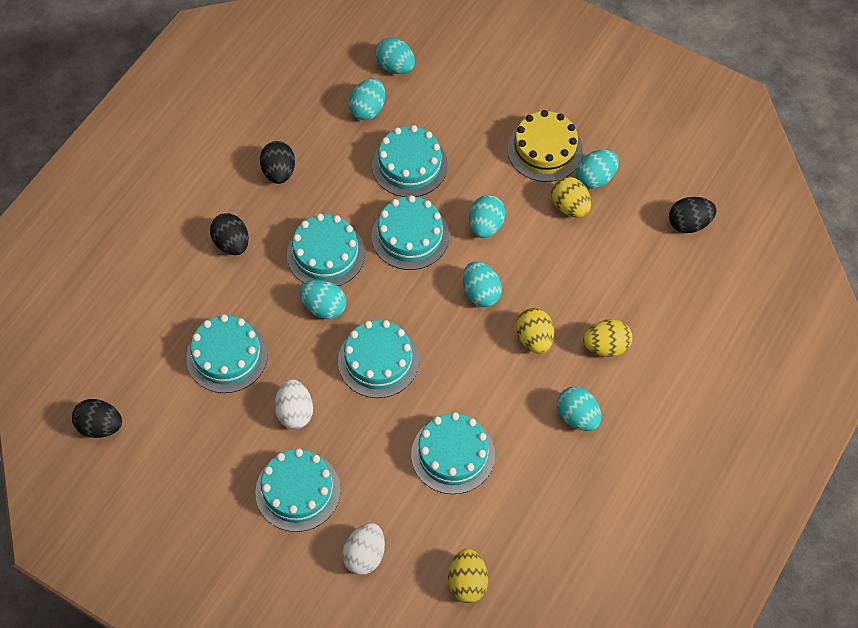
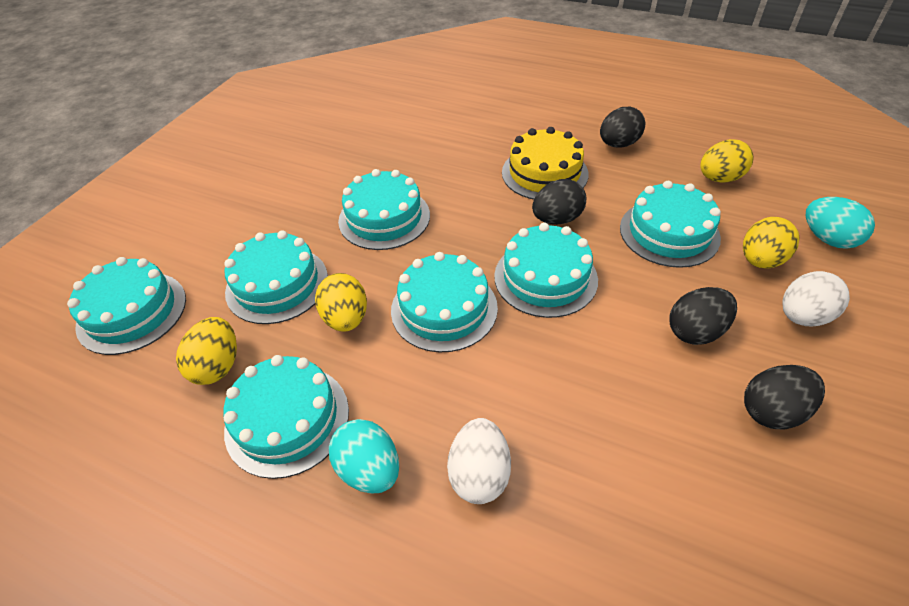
turquoise egg: 7 -> 2

